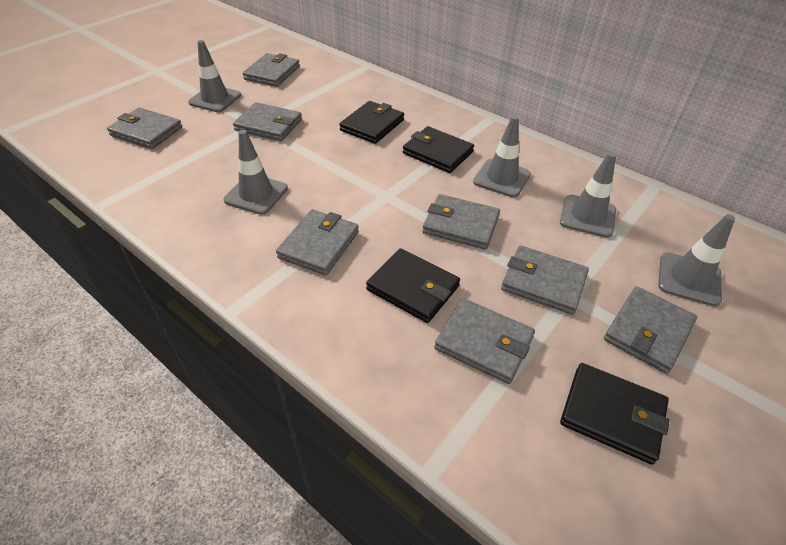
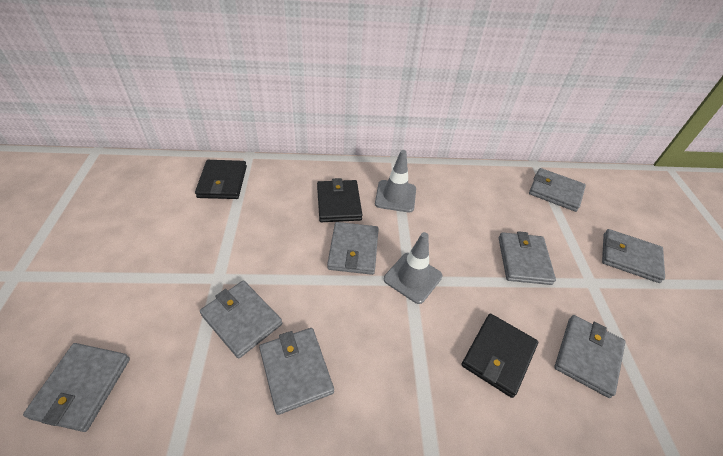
black wallet: 4 -> 3
grey traffic cone: 5 -> 2

